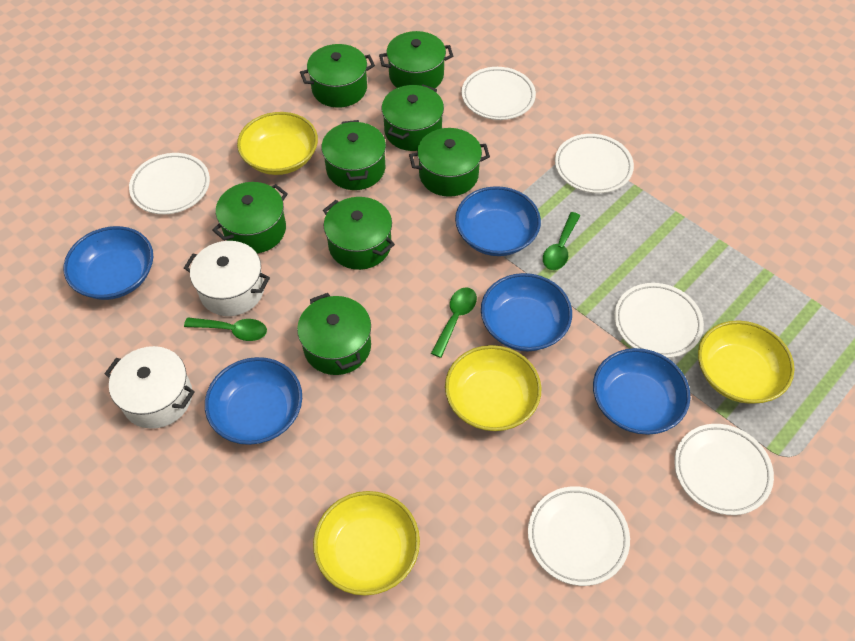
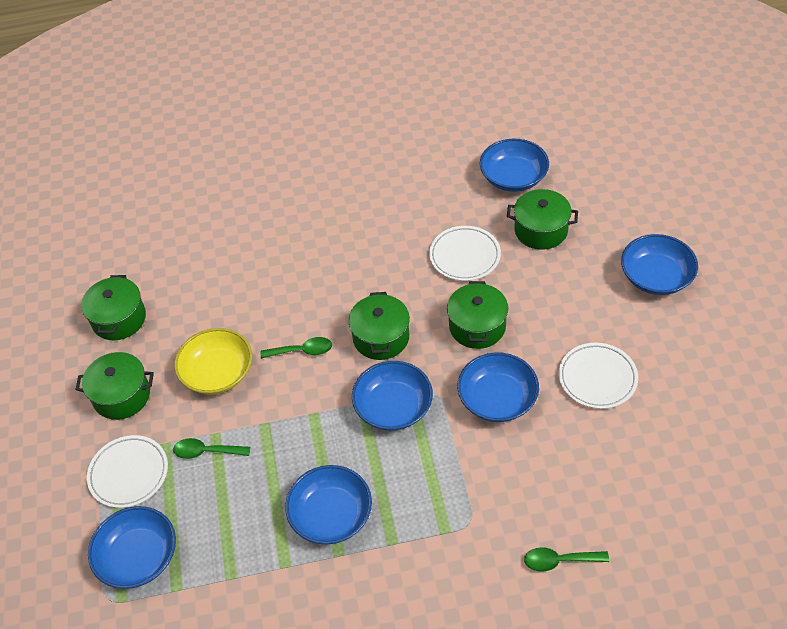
blue bowl: 5 -> 6
green pot: 8 -> 5
white plate: 6 -> 3
white pot: 2 -> 0
yellow bowl: 4 -> 1

